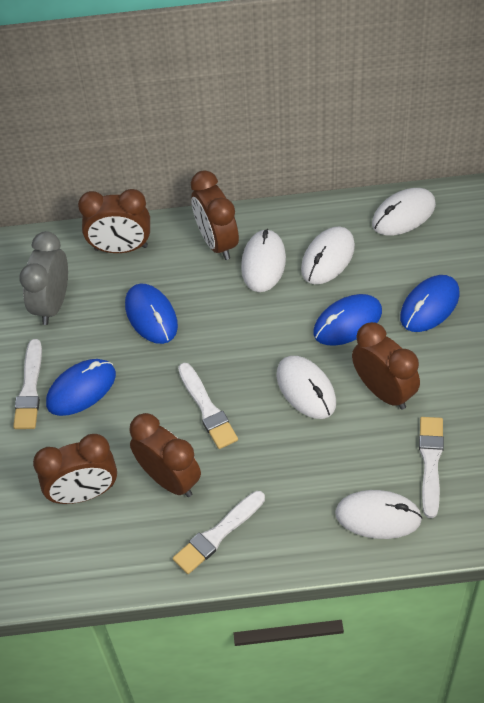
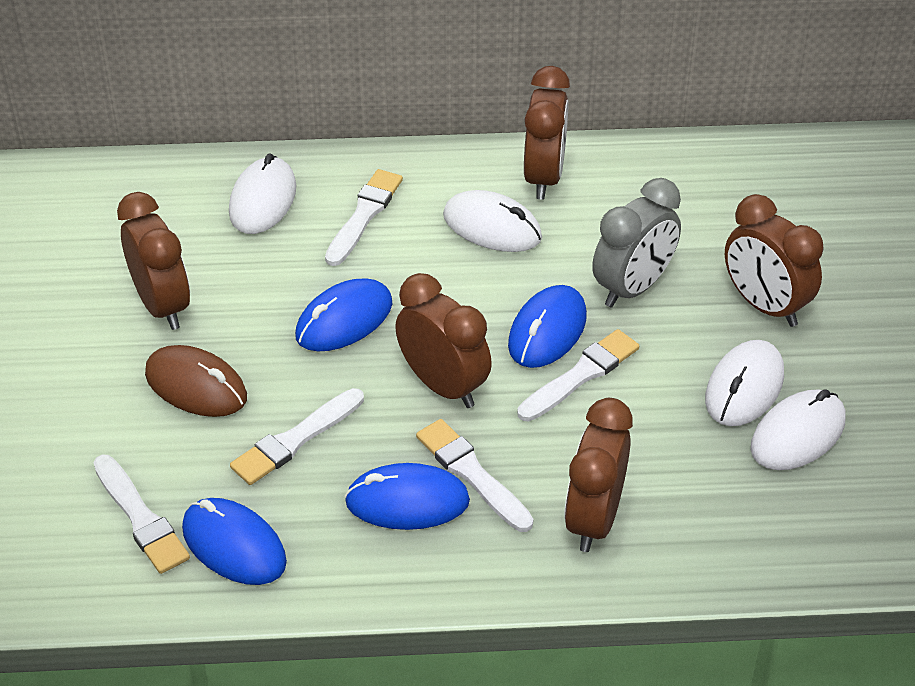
brown mouse: 0 -> 1
white brush: 4 -> 5
white mouse: 5 -> 4

